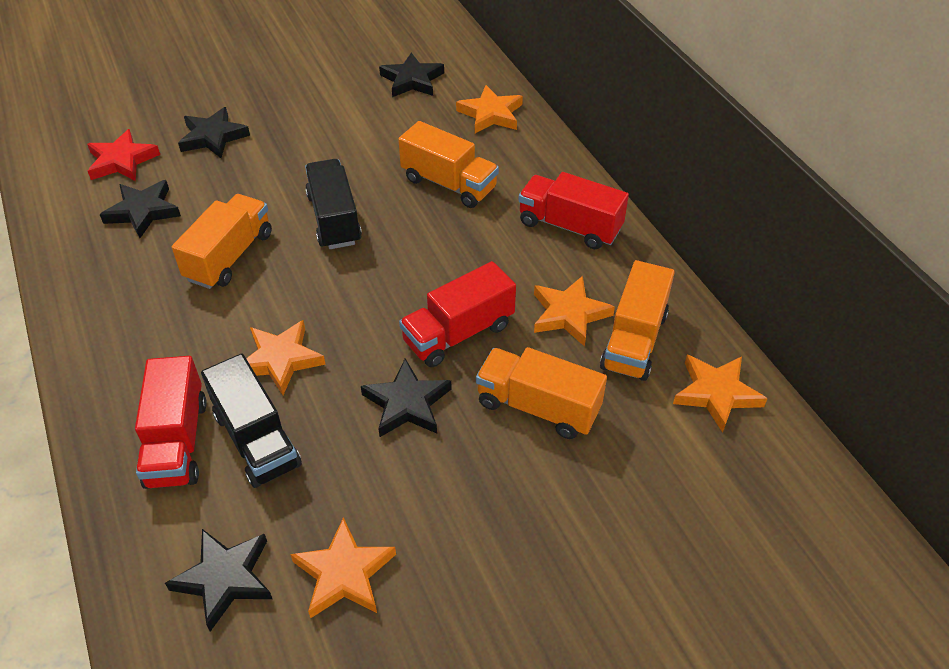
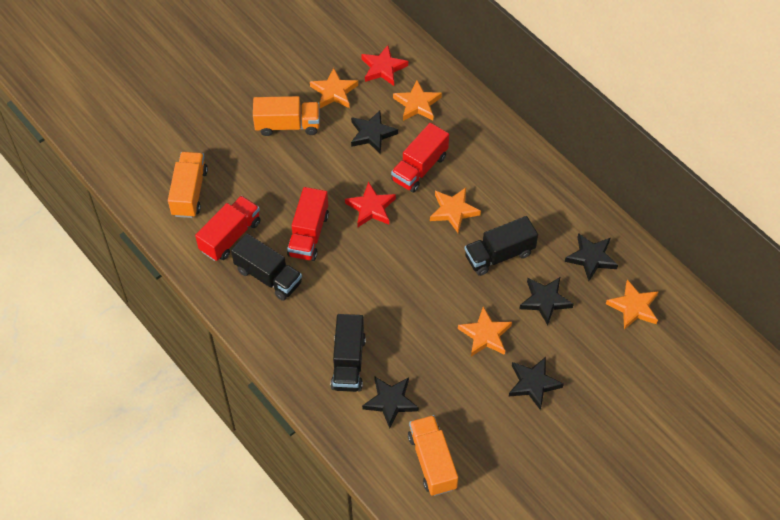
black truck: 2 -> 3
orange truck: 4 -> 3
red star: 1 -> 2

